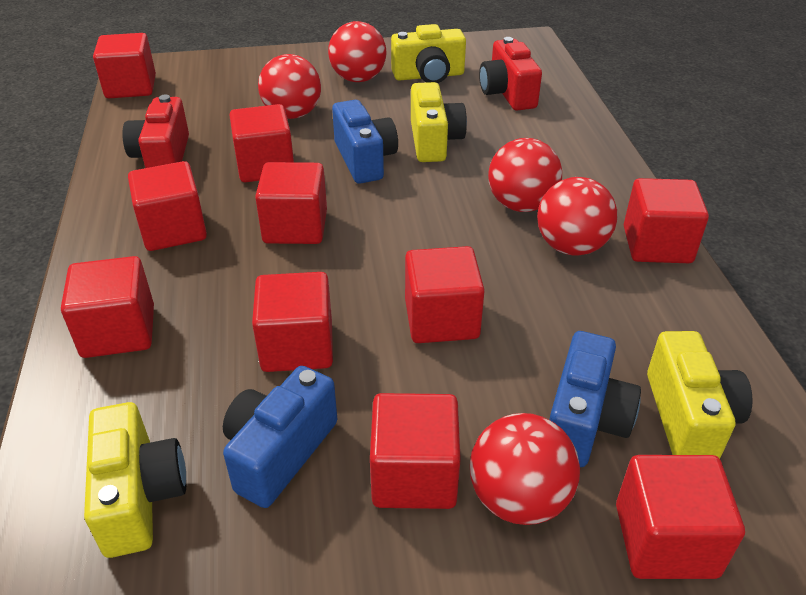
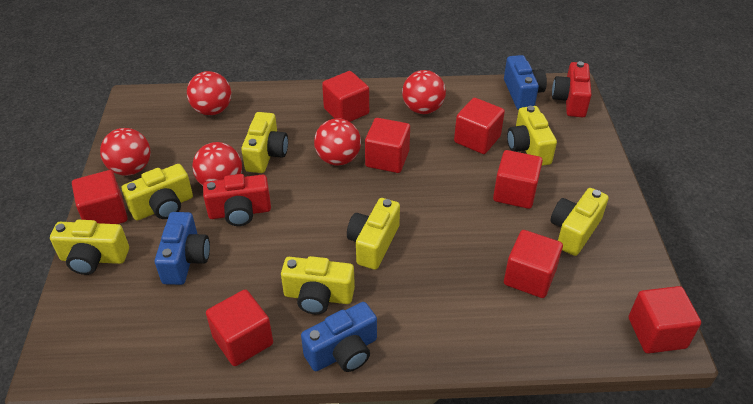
red cube: 10 -> 8
yellow camera: 4 -> 7

